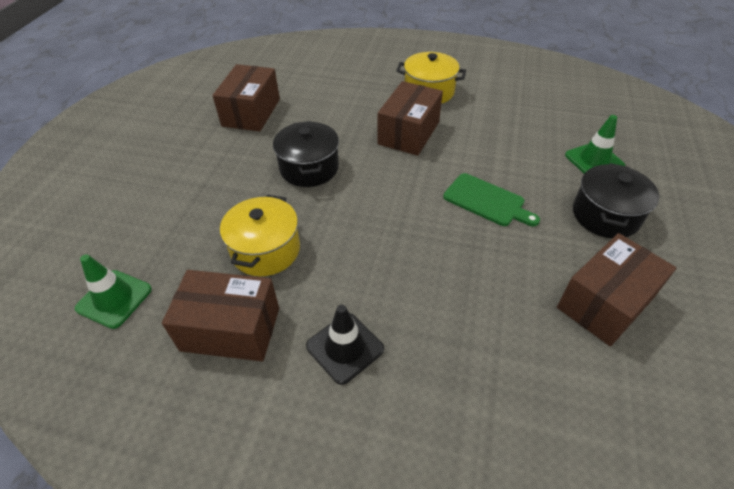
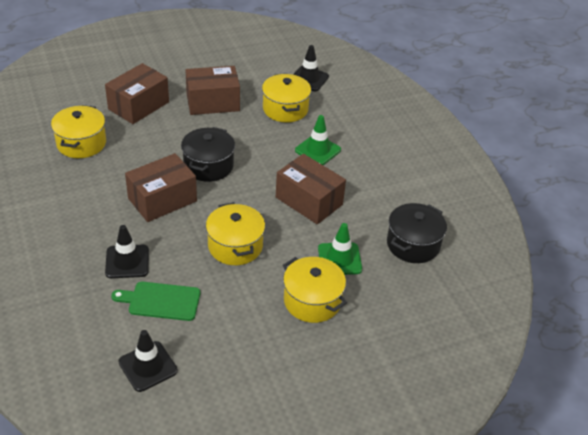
black traffic cone: 1 -> 3
yellow pot: 2 -> 4

